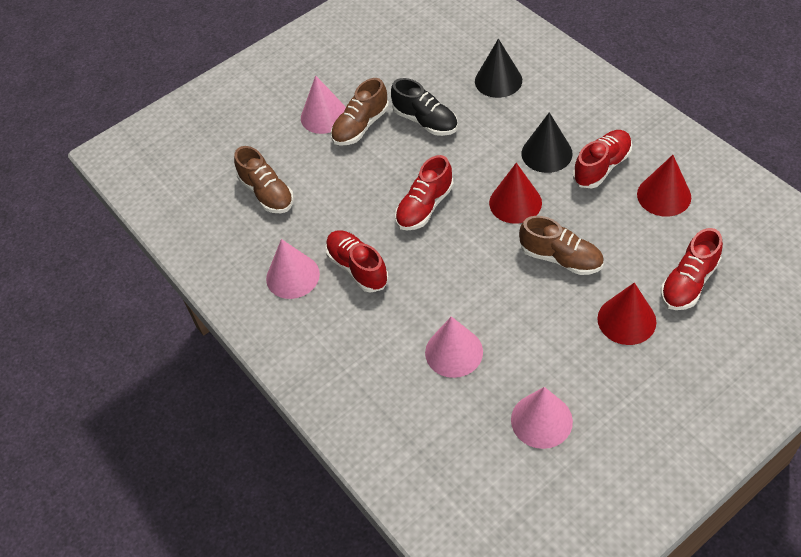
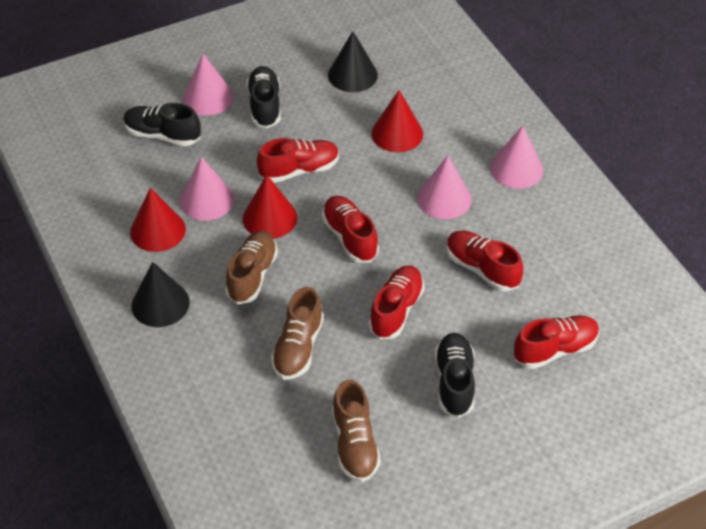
black shoe: 1 -> 3
red shoe: 4 -> 5

